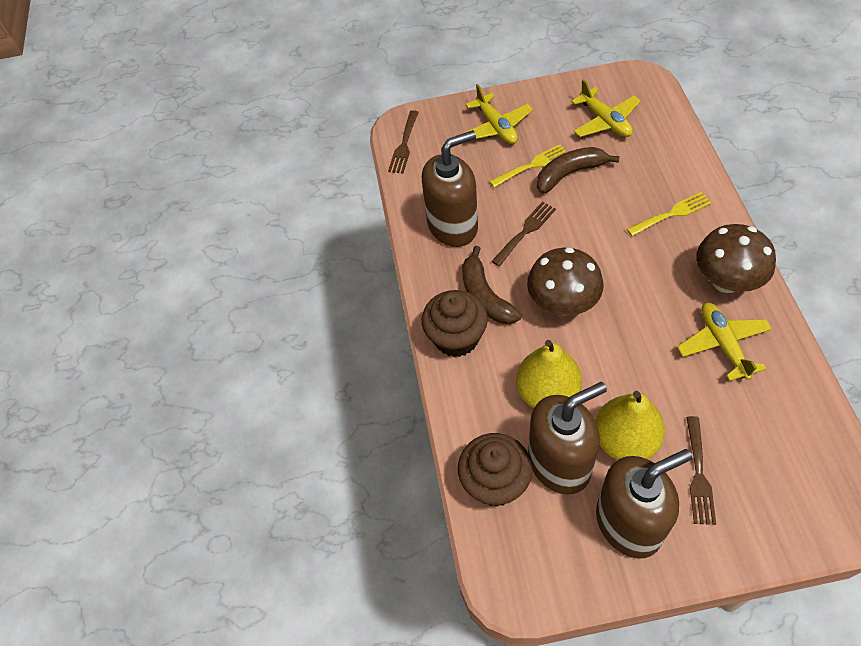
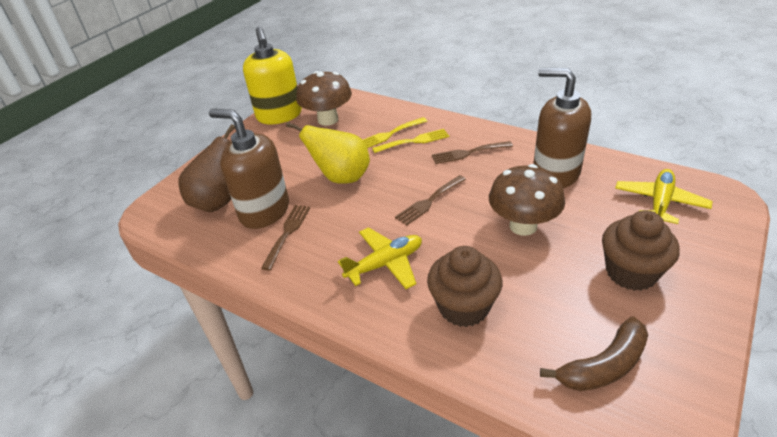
brown banana: 2 -> 1
brown pear: 0 -> 1
brown soap dispenser: 3 -> 2
yellow pear: 2 -> 1
yellow plane: 3 -> 2
yellow soap dispenser: 0 -> 1

